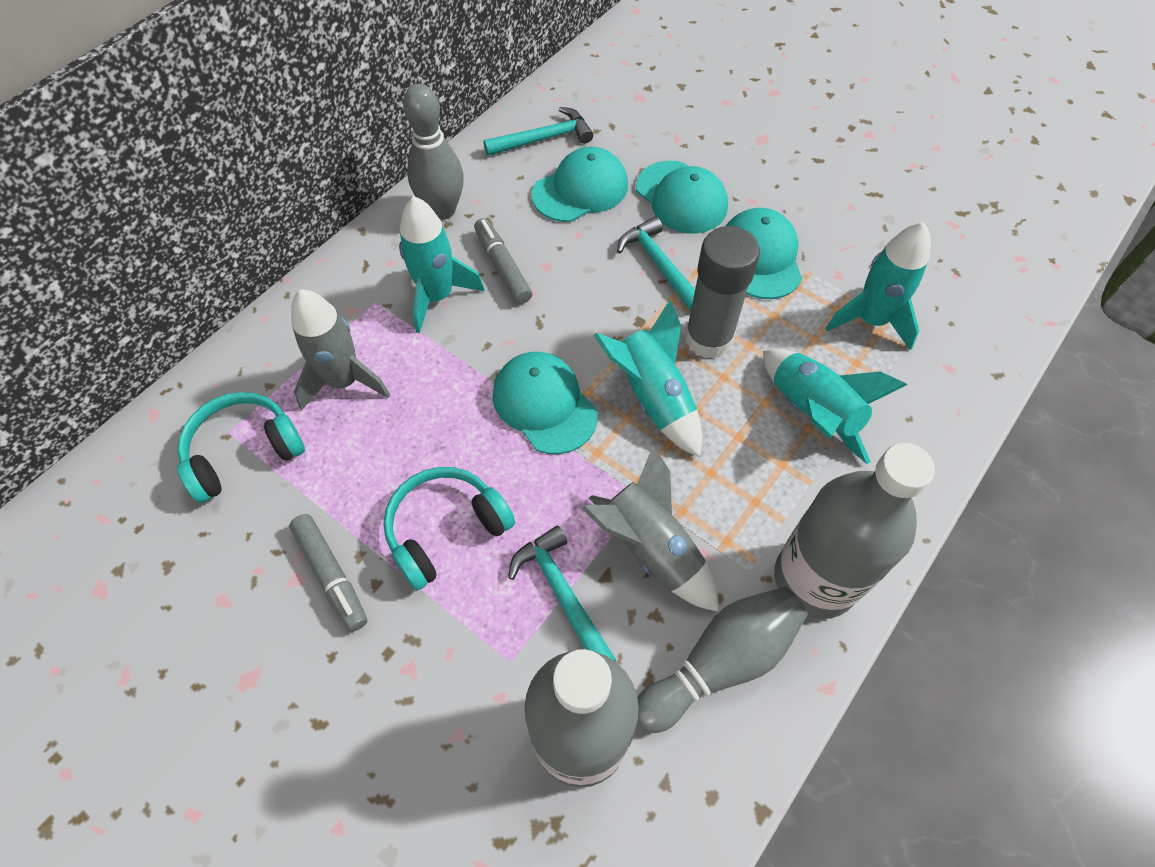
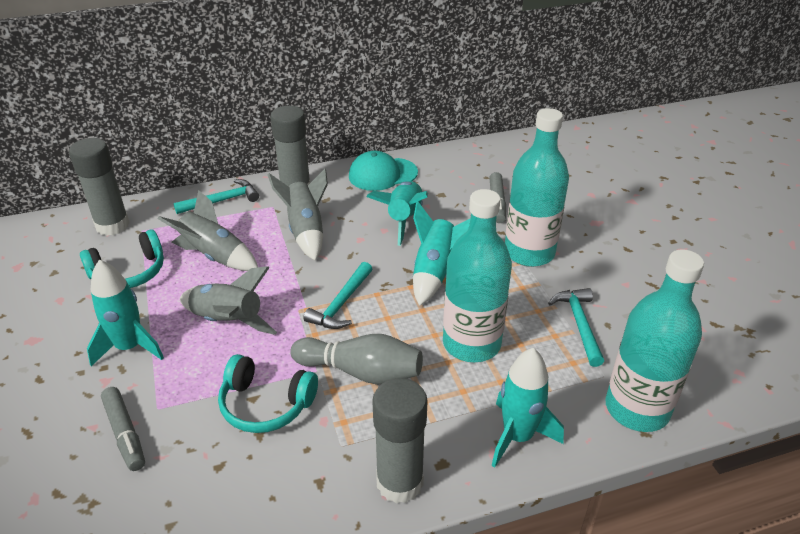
grey bottle: 2 -> 0
grey bowling pin: 2 -> 1
grey glue stick: 1 -> 3
grey rocket: 2 -> 3
turquoise bottle: 0 -> 3
turquoise cap: 4 -> 1

